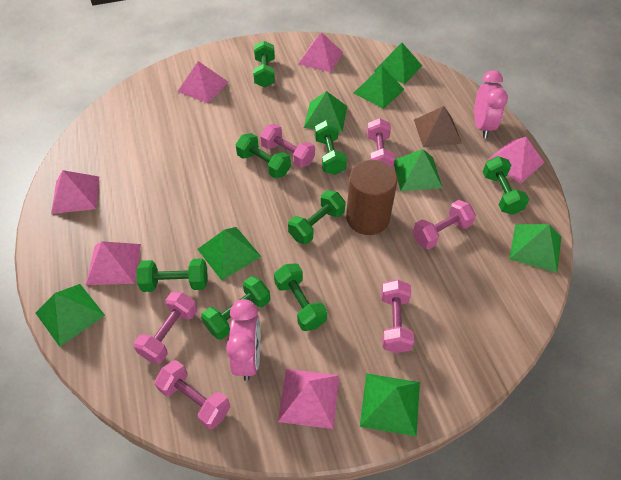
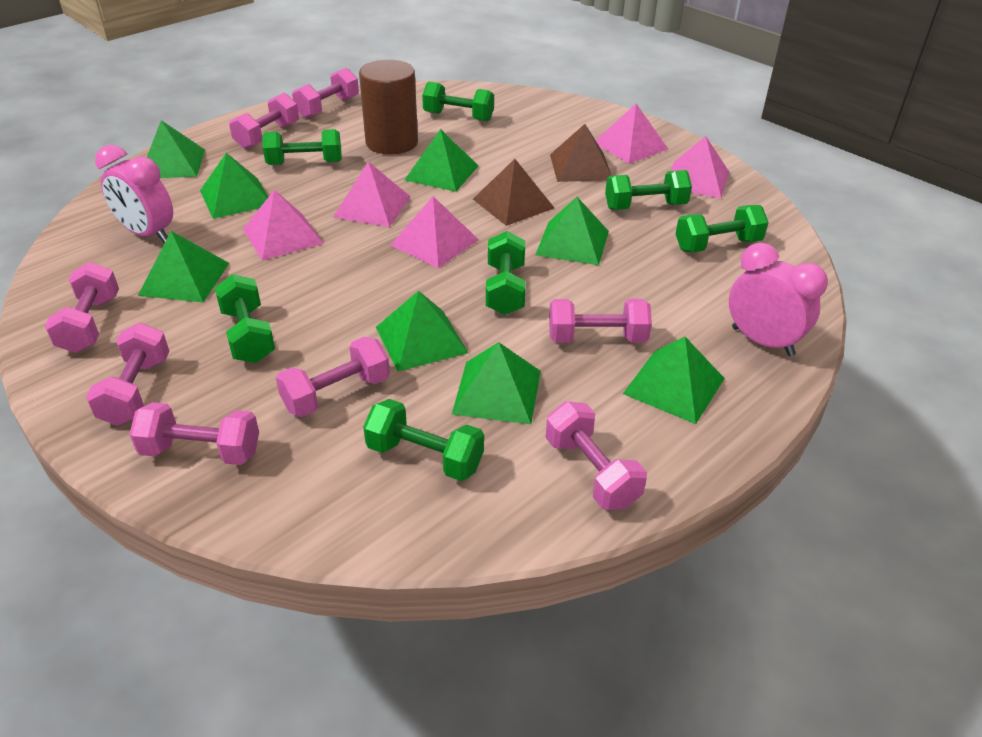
brown pyramid: 1 -> 2
green dumbbell: 8 -> 7
pink dumbbell: 6 -> 8
pink pyramid: 6 -> 5

